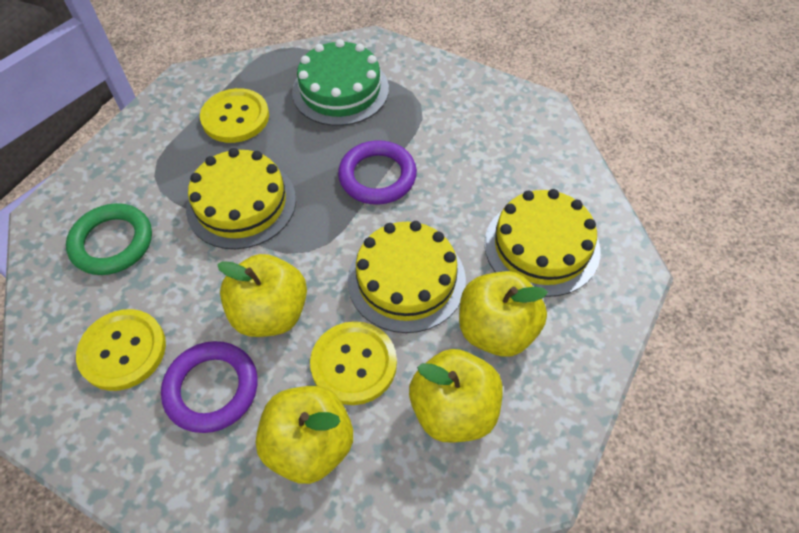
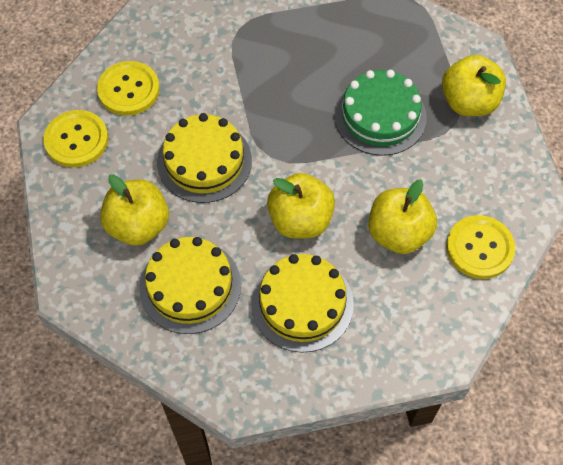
green ring: 1 -> 0
purple ring: 2 -> 0

